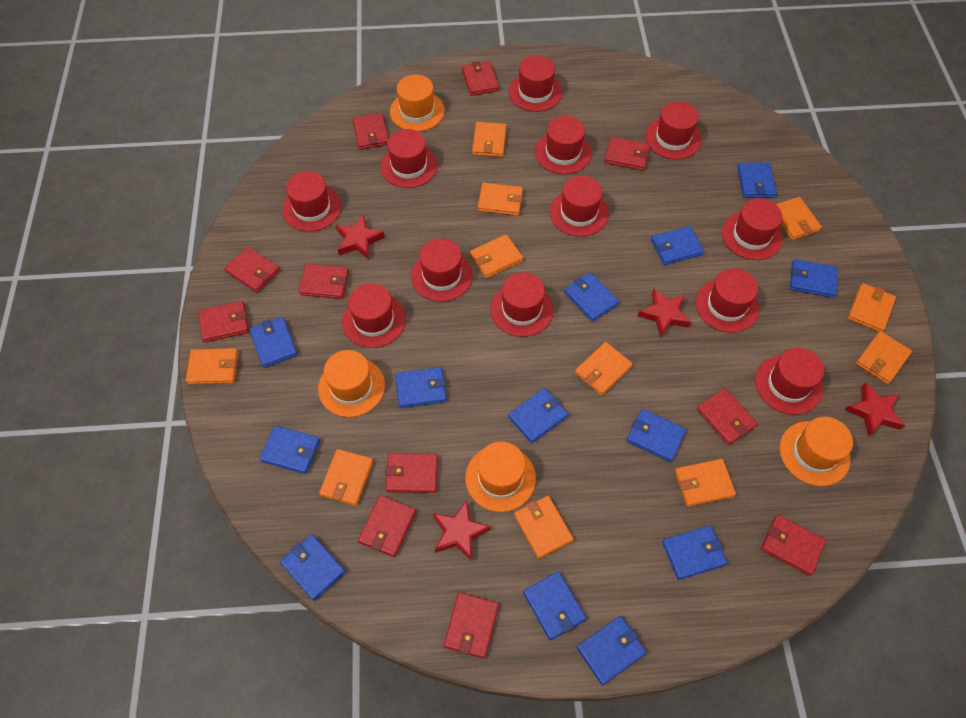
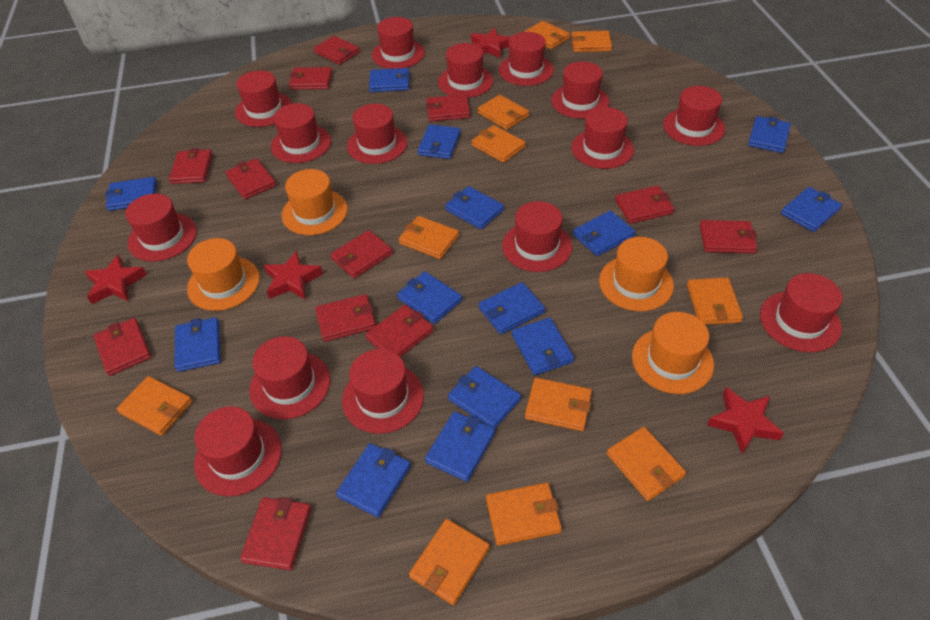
blue wallet: 13 -> 14
red hat: 12 -> 15
red wallet: 11 -> 12

